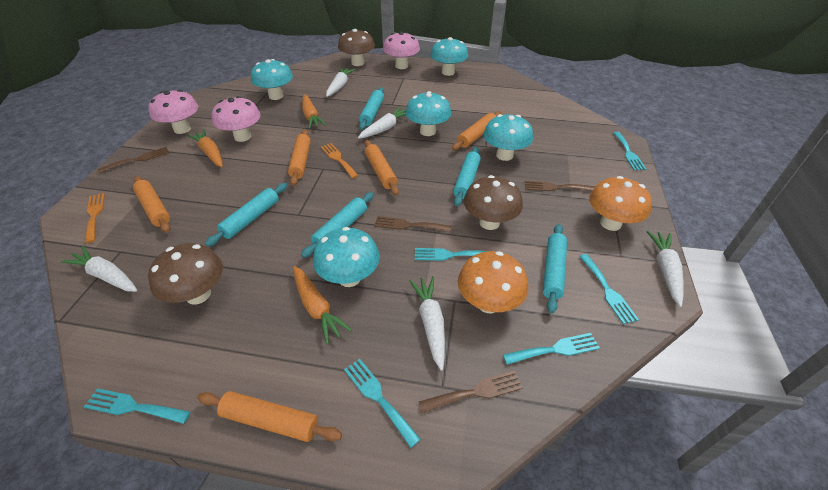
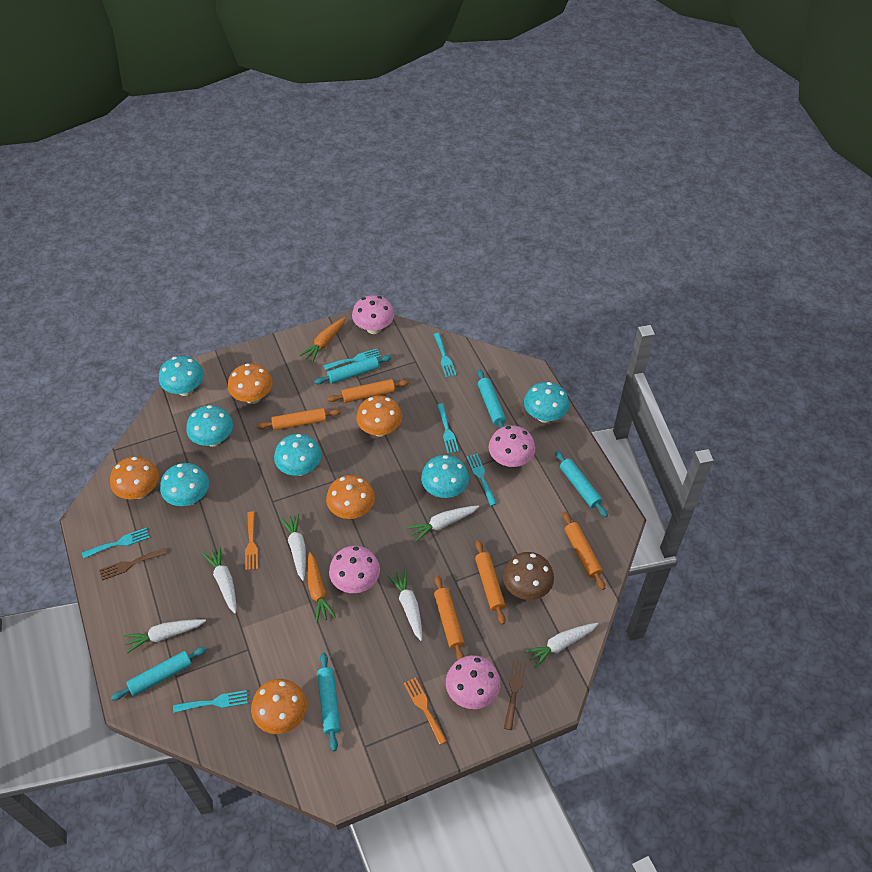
brown fork: 4 -> 2
brown mushroom: 3 -> 1
orange carrot: 3 -> 2
orange mushroom: 2 -> 5
pink mushroom: 3 -> 4
turquoise mushroom: 5 -> 6
white carrot: 5 -> 6

